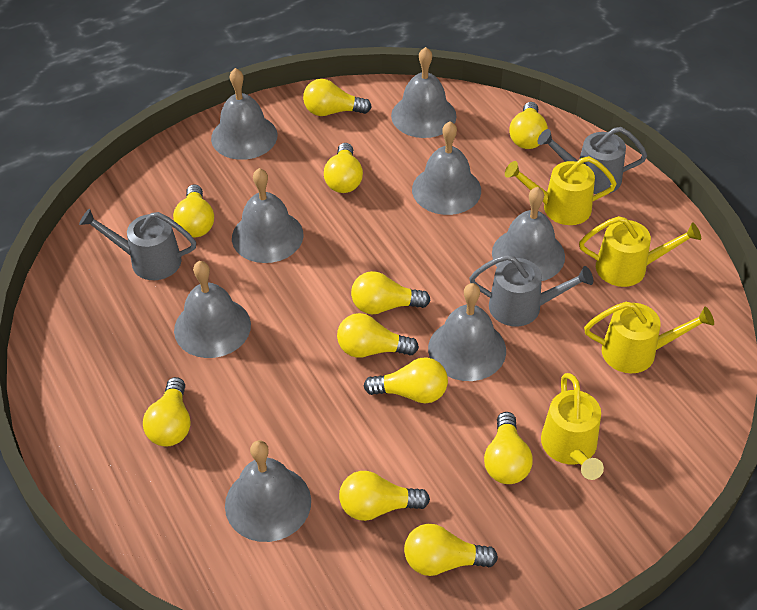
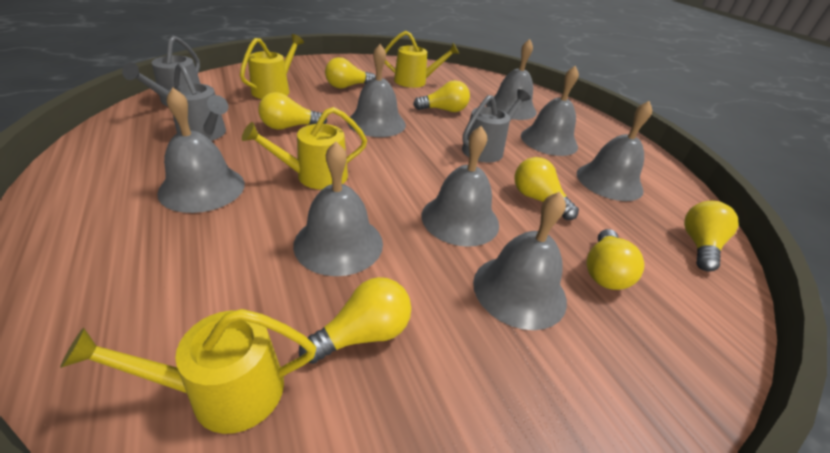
yellow light bulb: 11 -> 7

